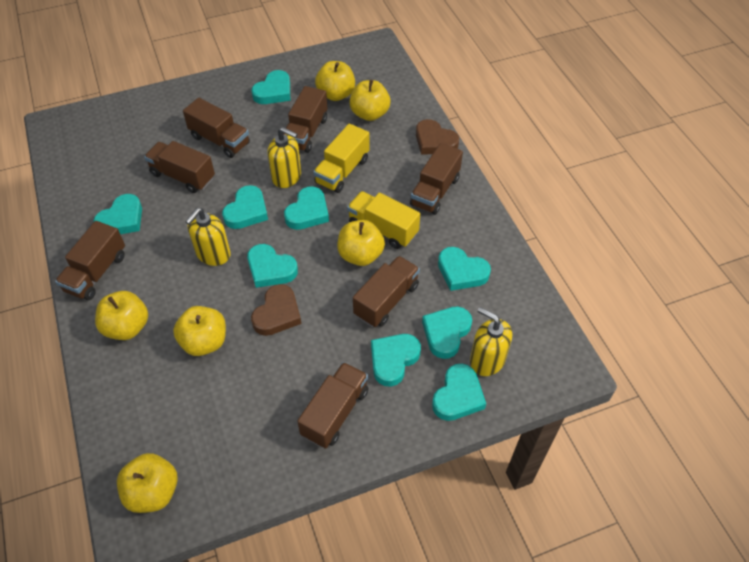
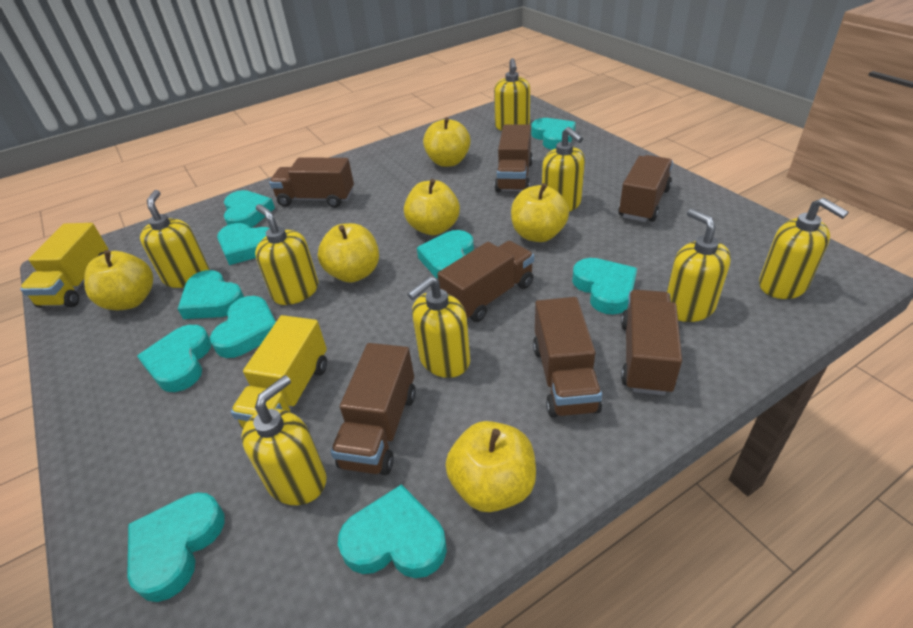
brown heart: 2 -> 0
turquoise heart: 9 -> 10
yellow soap dispenser: 3 -> 8

